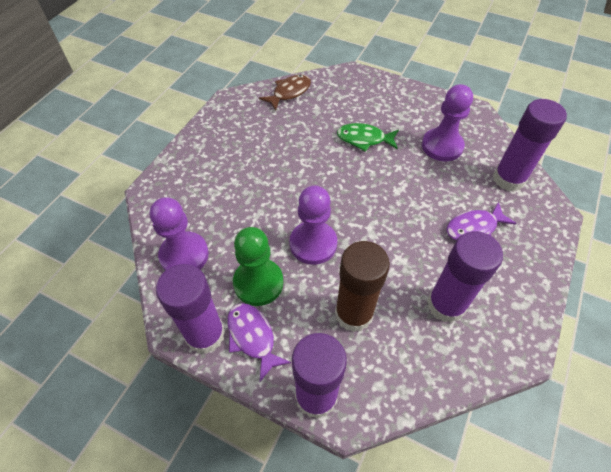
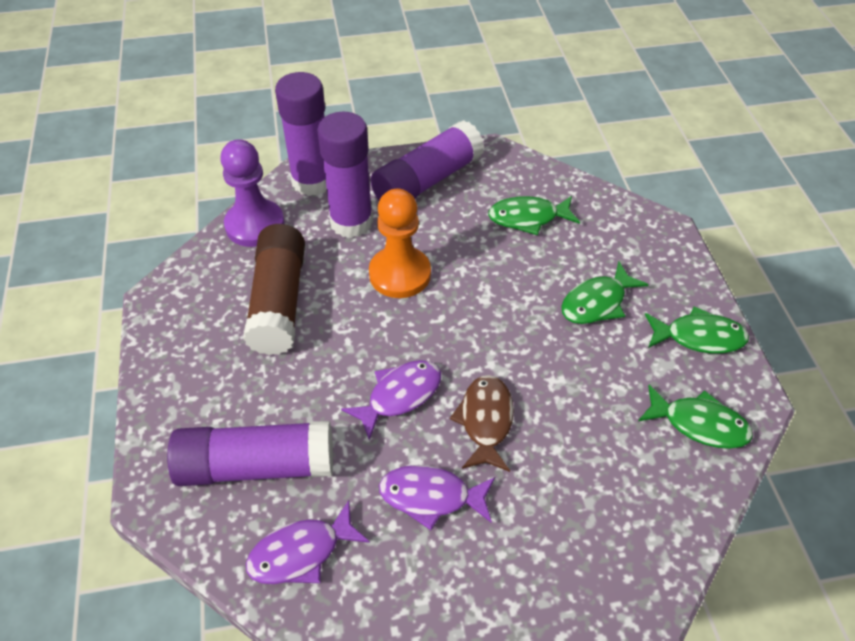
green fish: 1 -> 4
green pawn: 1 -> 0
orange pawn: 0 -> 1
purple fish: 2 -> 3
purple pawn: 3 -> 1

